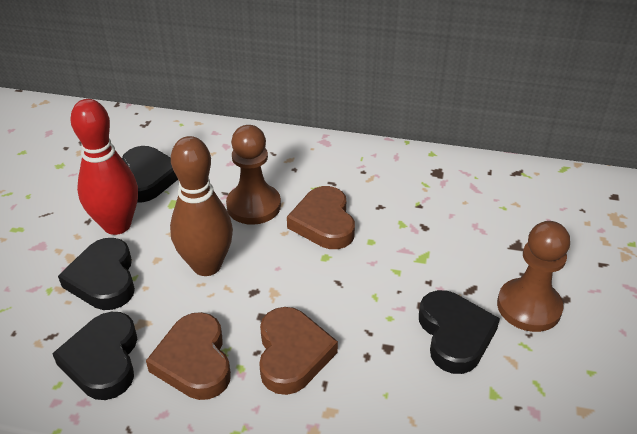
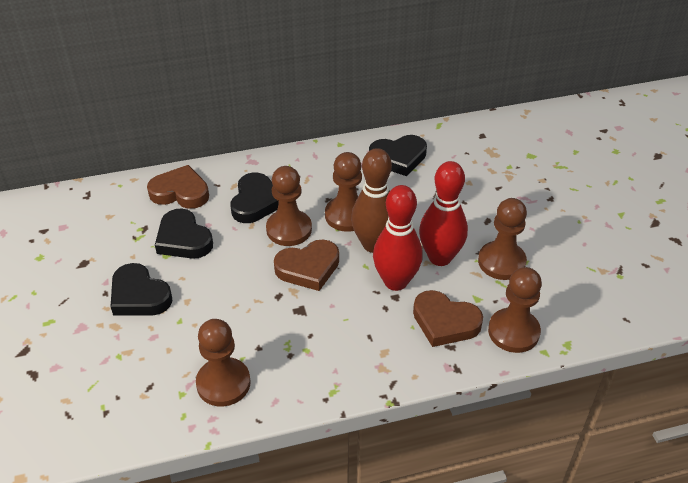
brown pawn: 2 -> 5
red bowling pin: 1 -> 2

